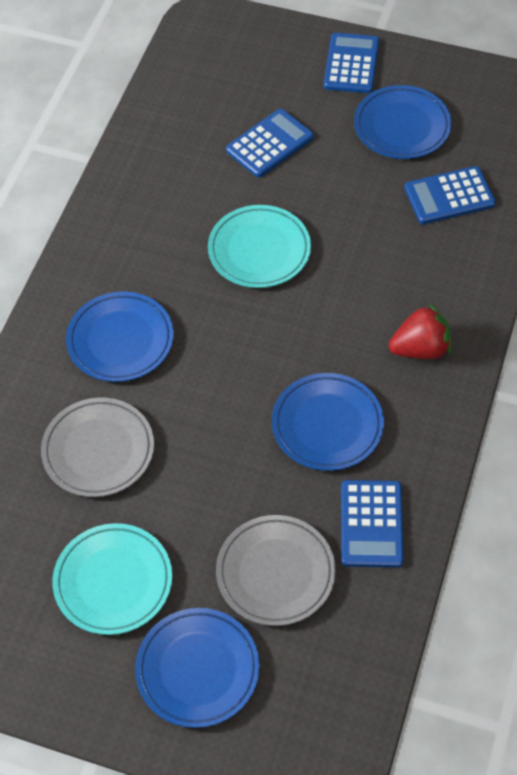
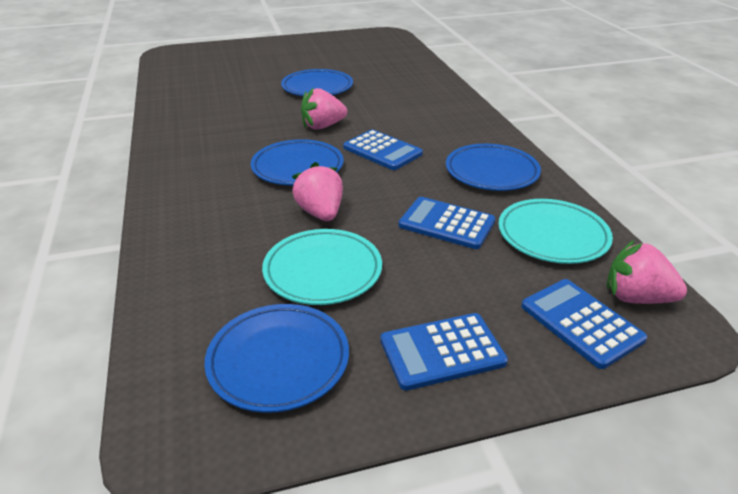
grey plate: 2 -> 0
pink strawberry: 0 -> 3
red strawberry: 1 -> 0

